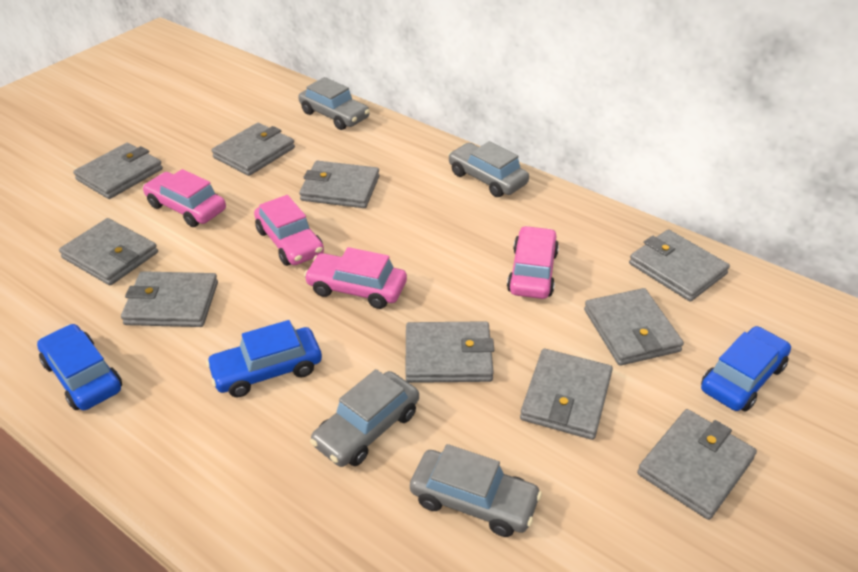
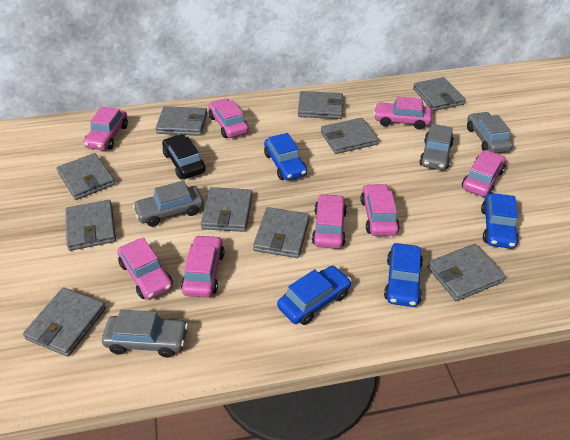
black car: 0 -> 1
blue car: 3 -> 4
pink car: 4 -> 8

